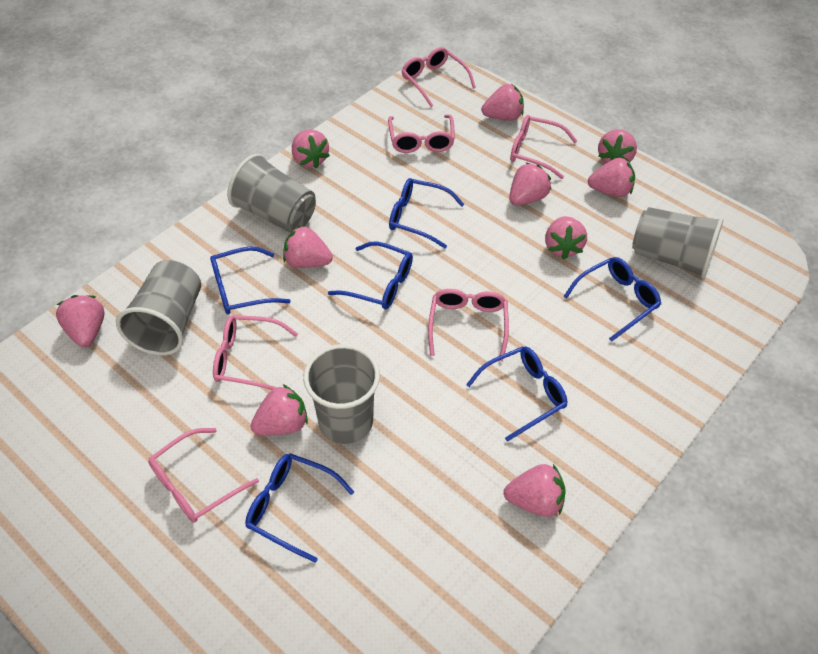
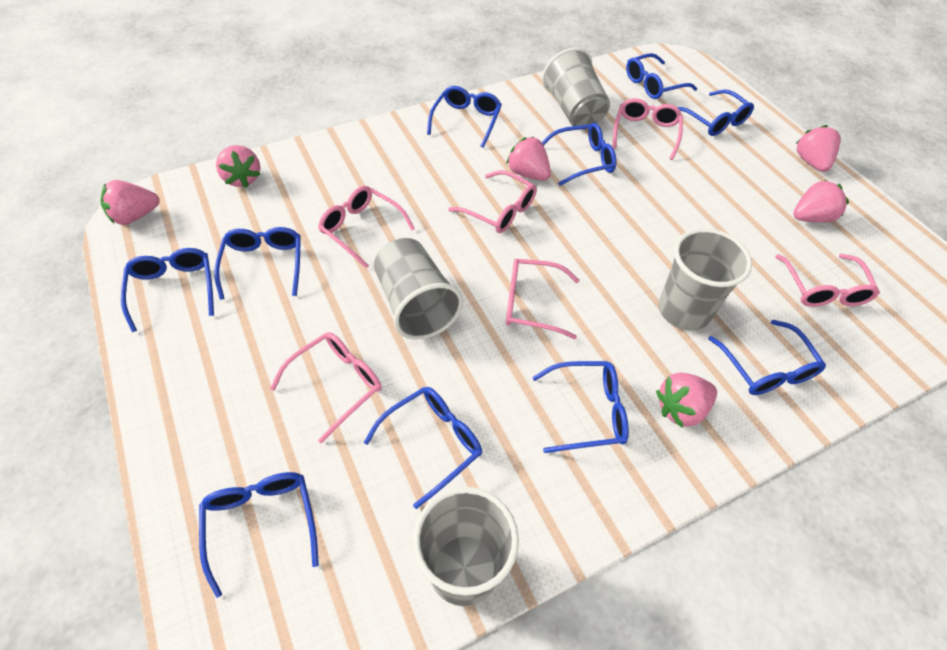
blue glasses: 6 -> 10
pink strawberry: 10 -> 6

